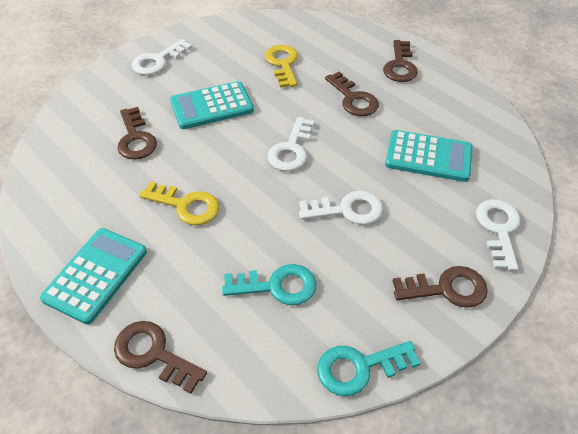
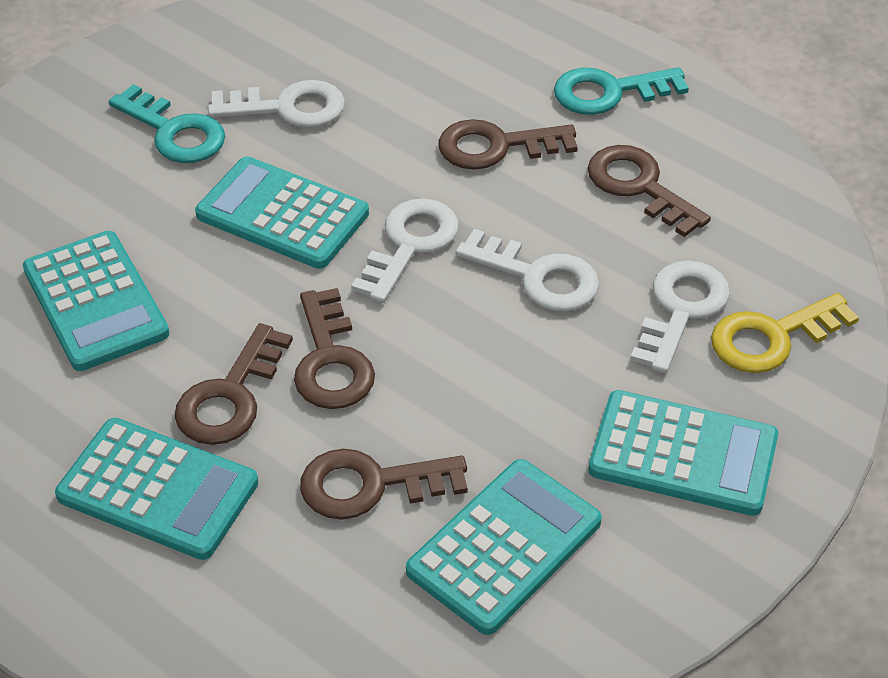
turquoise calculator: 3 -> 5
yellow key: 2 -> 1

